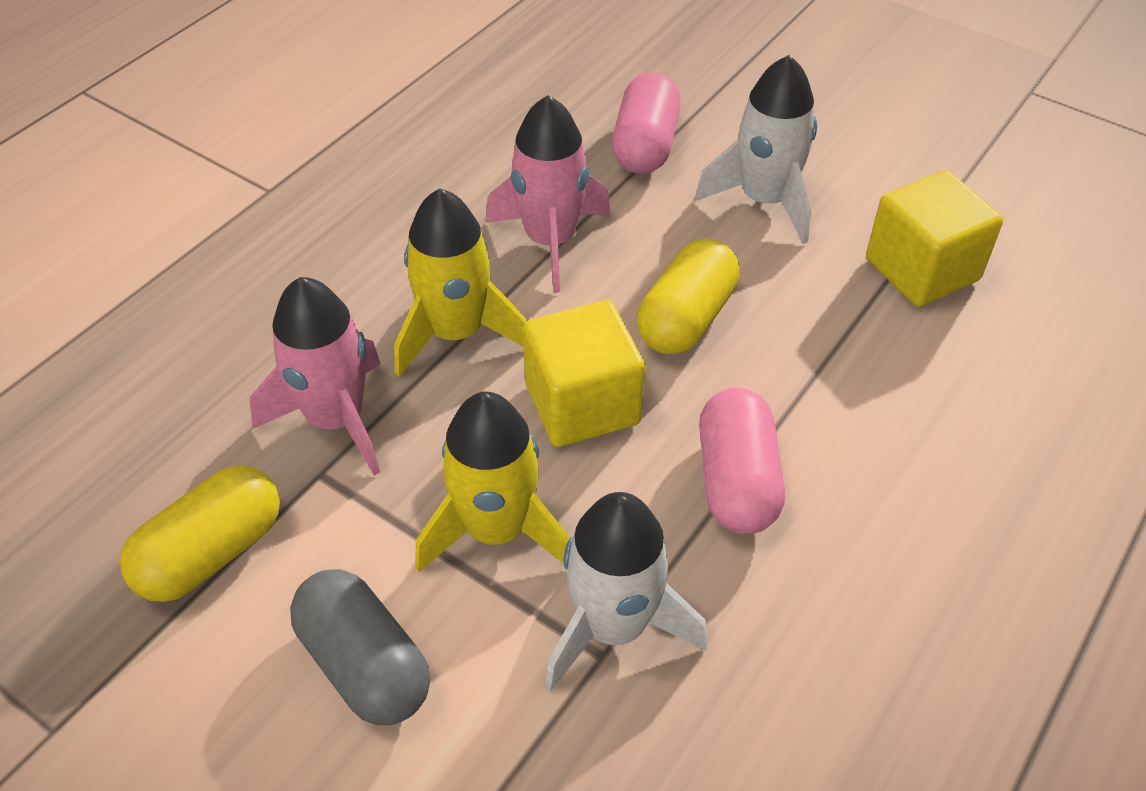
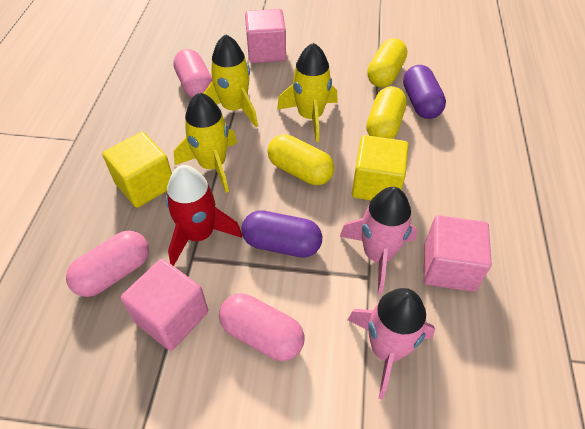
grey capsule: 1 -> 0
pink capsule: 2 -> 3
pink cube: 0 -> 3
purple capsule: 0 -> 2
red rocket: 0 -> 1
white rocket: 2 -> 0
yellow capsule: 2 -> 3
yellow rocket: 2 -> 3

